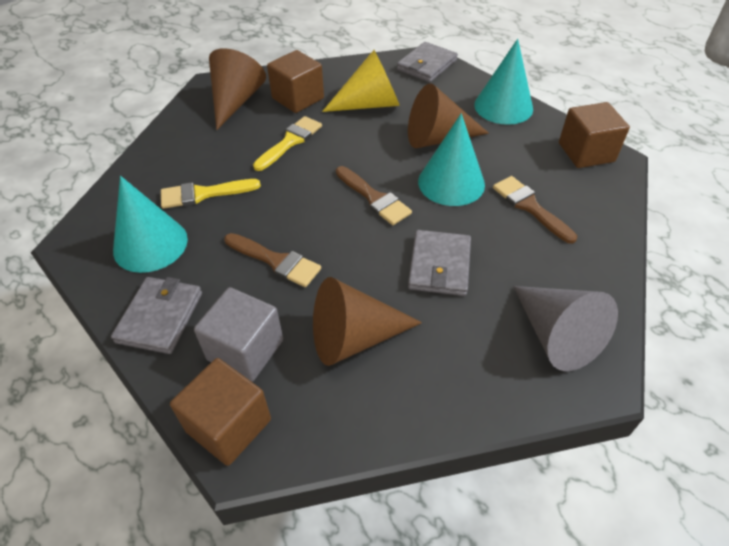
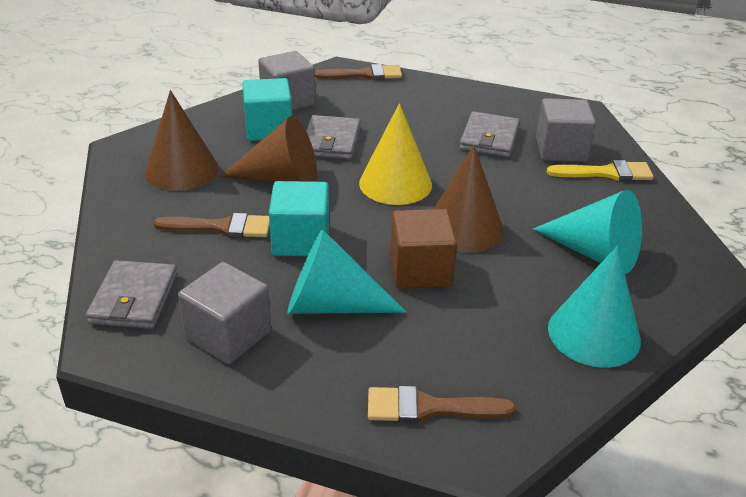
brown cube: 3 -> 1
grey cone: 1 -> 0
grey cube: 1 -> 3
turquoise cube: 0 -> 2
yellow brush: 2 -> 1

